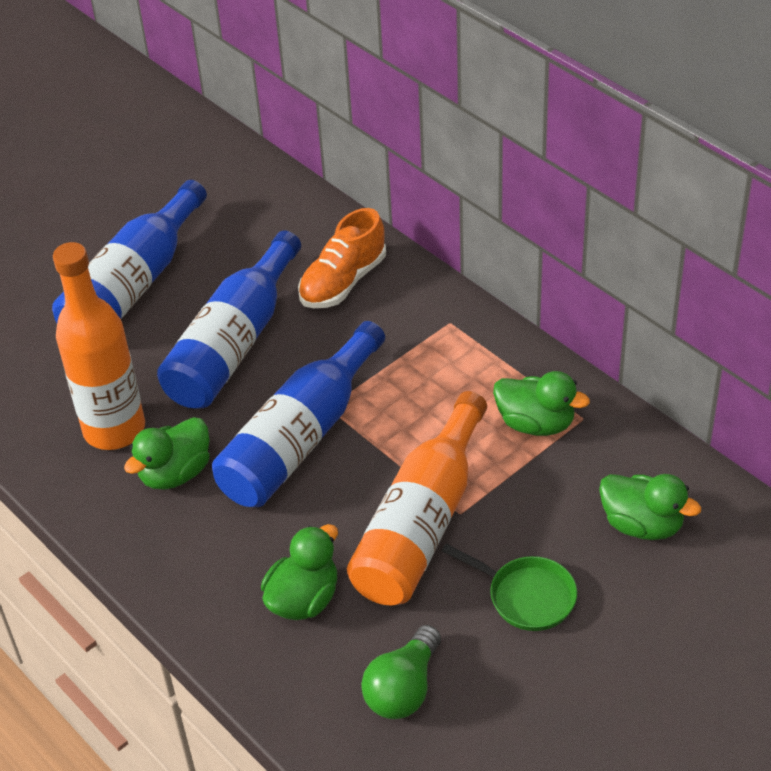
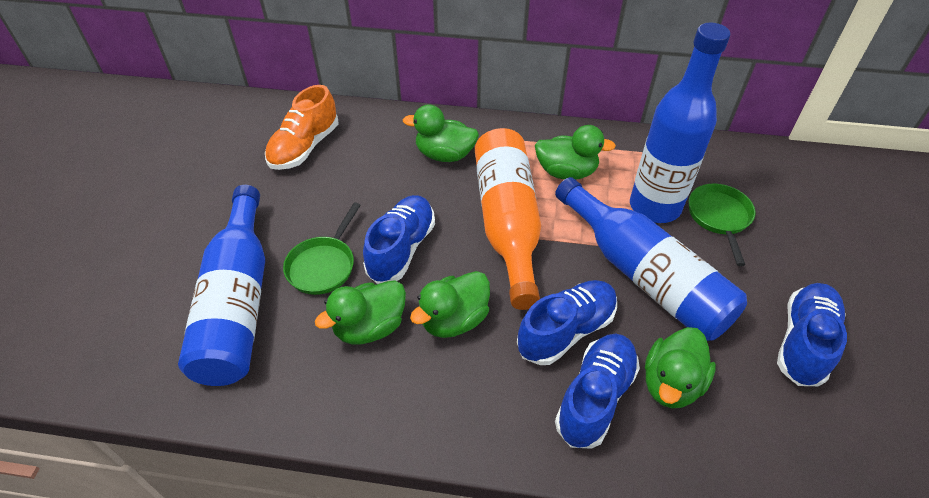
blue shoe: 0 -> 4
green duck: 4 -> 5
green light bulb: 1 -> 0
green pan: 1 -> 2
orange bottle: 2 -> 1

